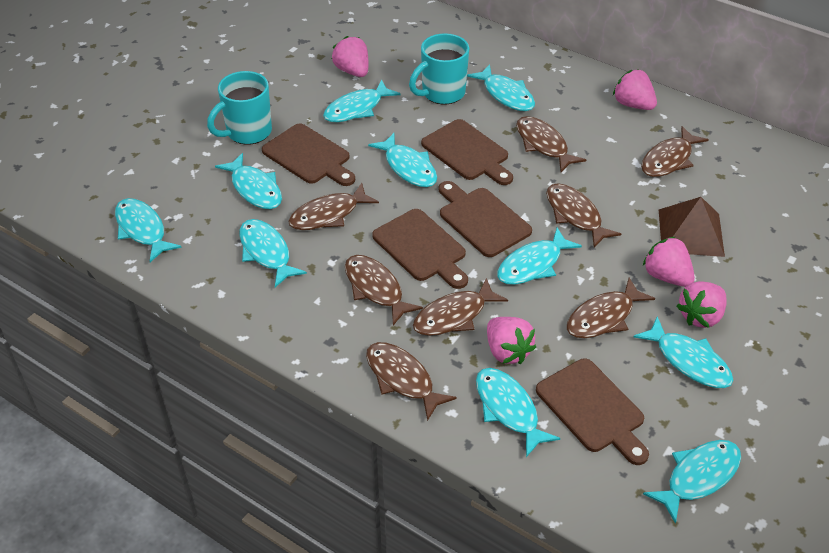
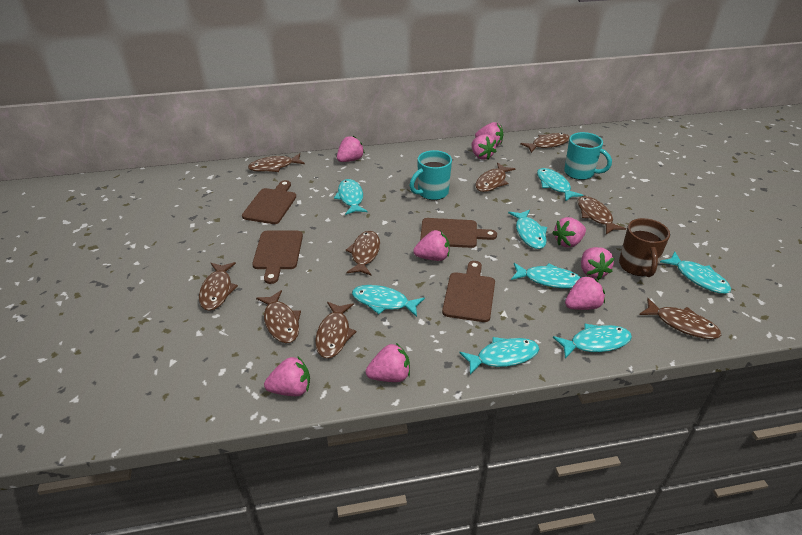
brown cutting board: 5 -> 4
brown fish: 8 -> 9
brown mug: 0 -> 1
brown pyramid: 1 -> 0
pink strawberry: 5 -> 9
turquoise fish: 10 -> 8

